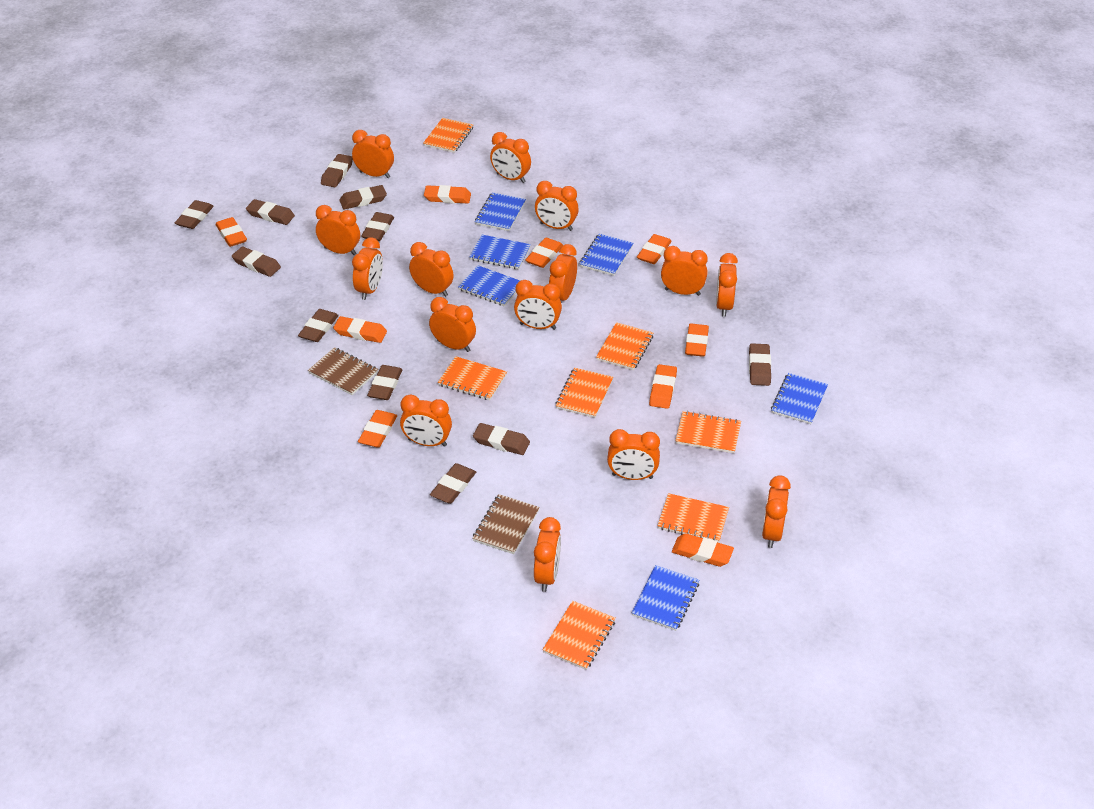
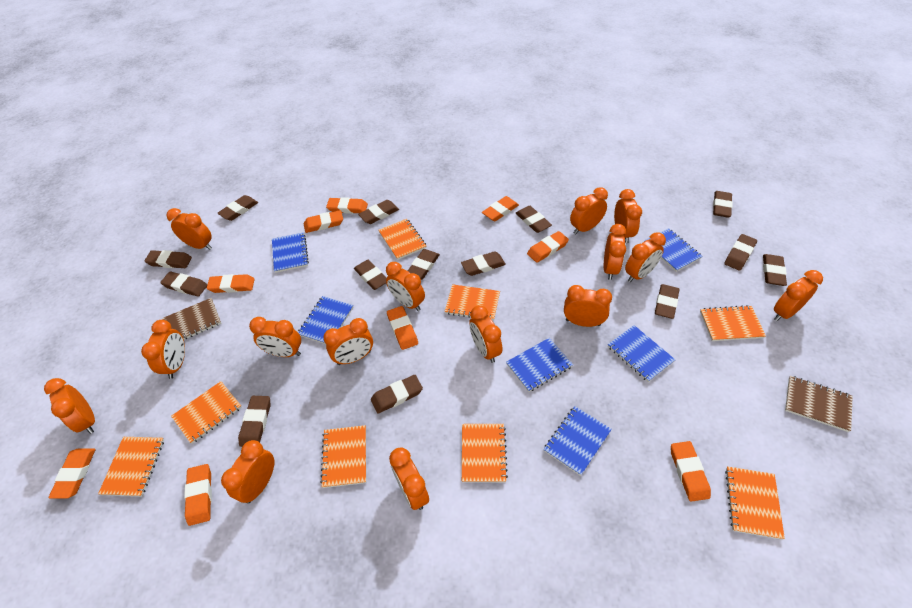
brown eraser: 11 -> 14
orange notebook: 7 -> 8

